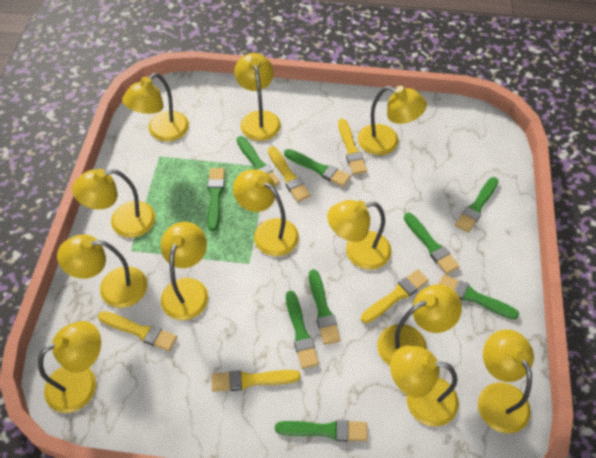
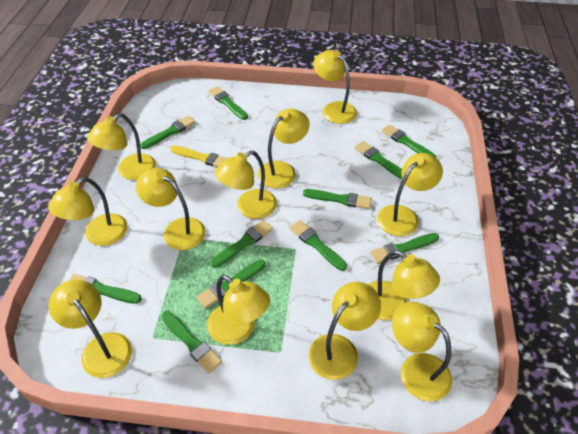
green brush: 9 -> 11
yellow brush: 5 -> 1

